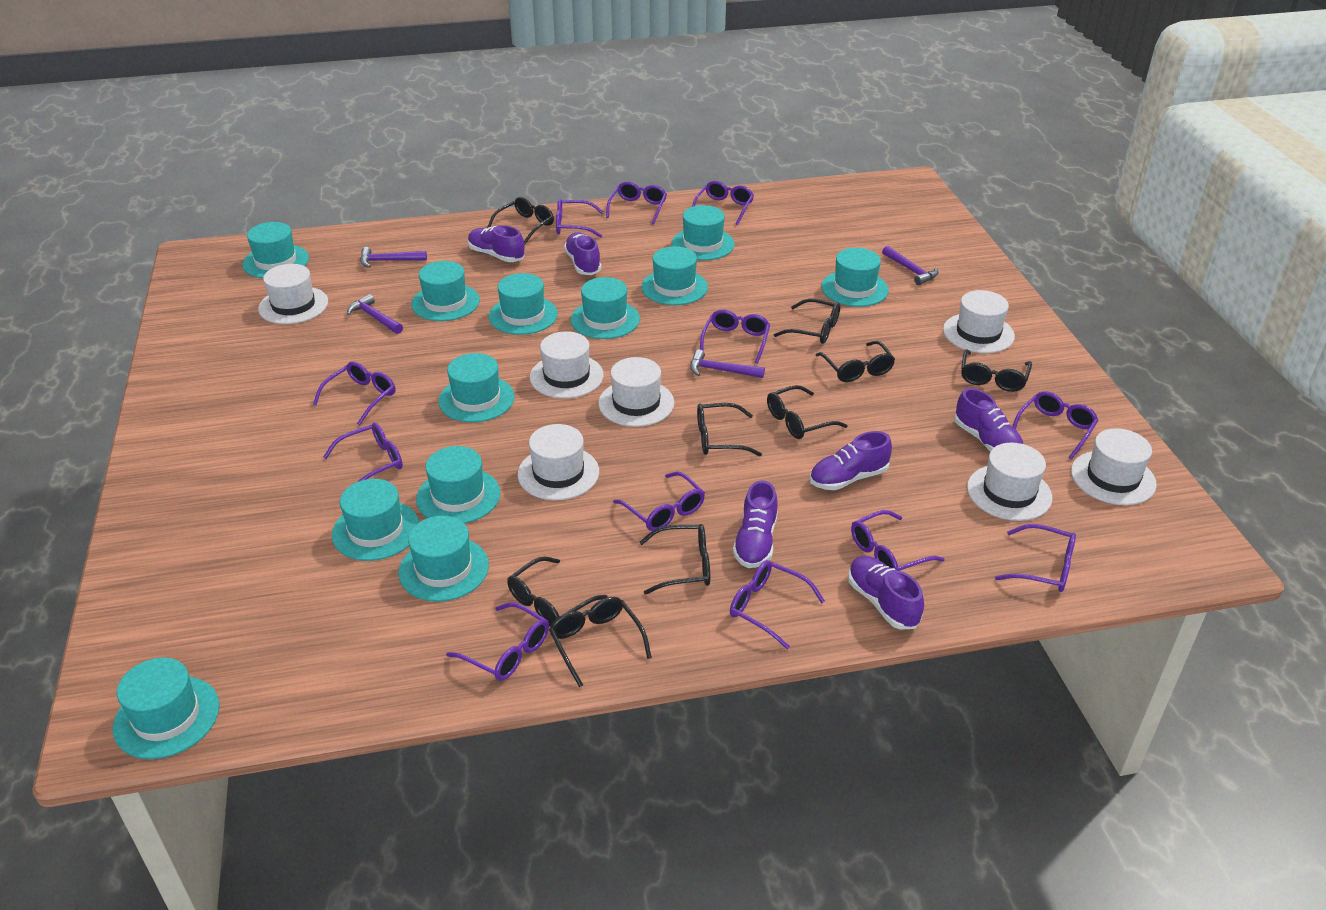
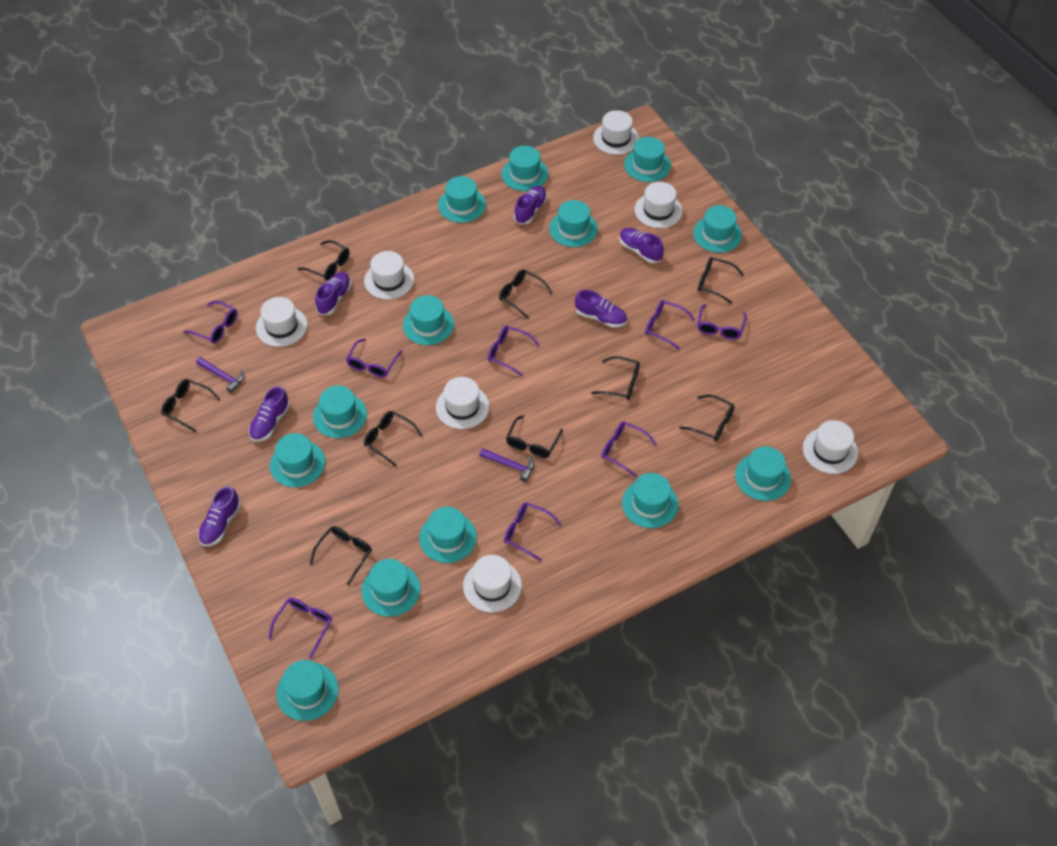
purple glasses: 12 -> 8
purple hammer: 4 -> 2
turquoise hat: 12 -> 13

